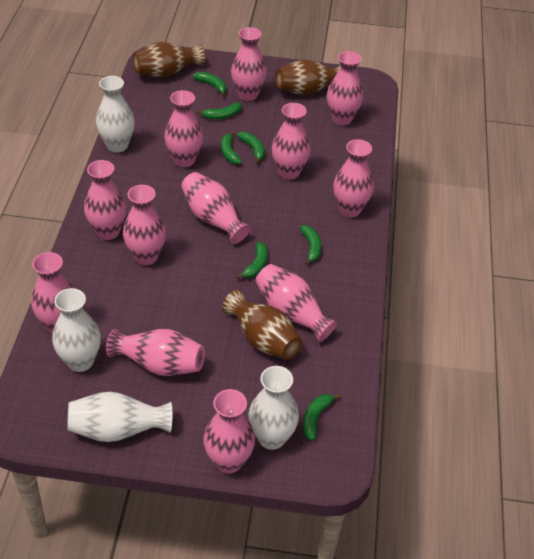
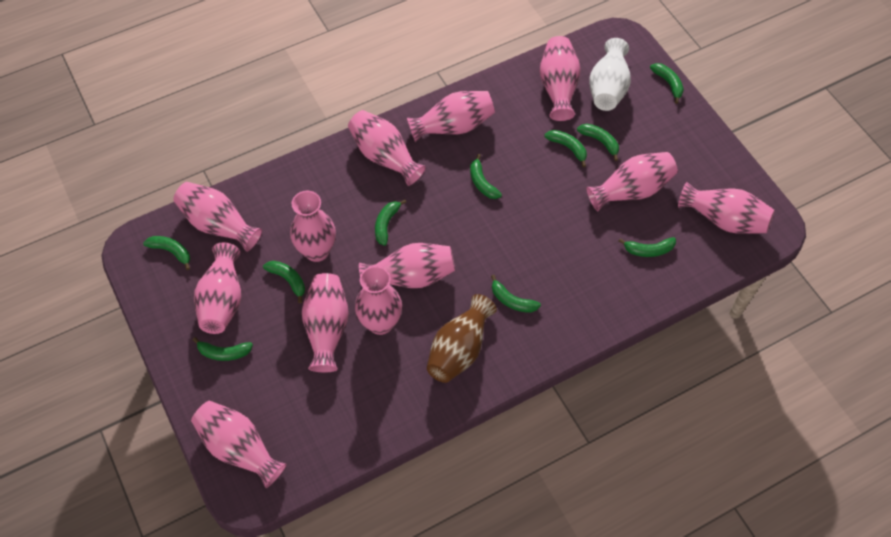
brown vase: 3 -> 1
green banana: 7 -> 10
white vase: 4 -> 1

